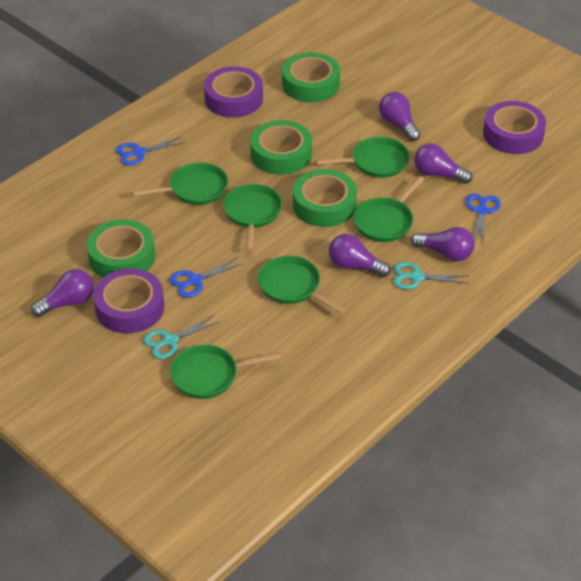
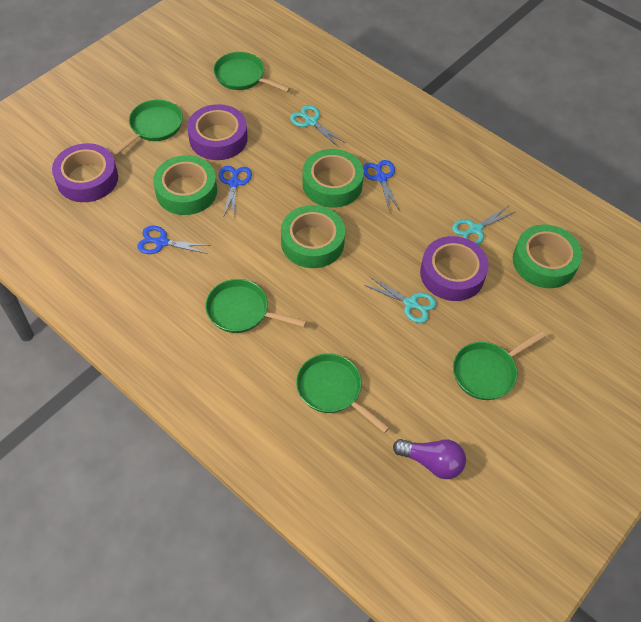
green pan: 6 -> 5
purple light bulb: 5 -> 1
turquoise scissors: 2 -> 3

